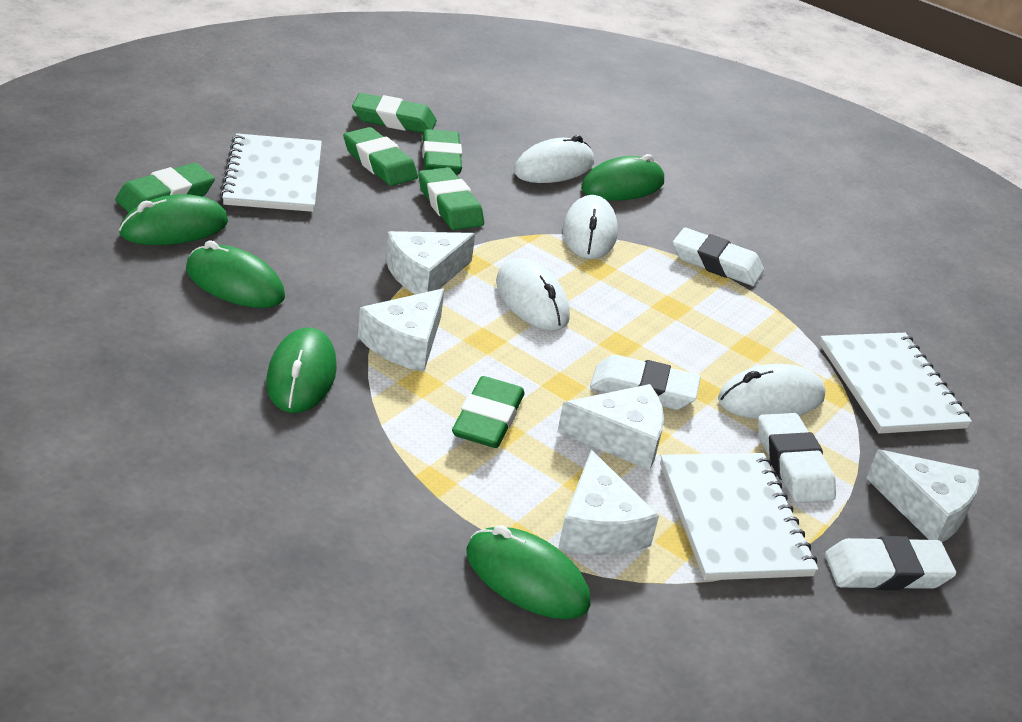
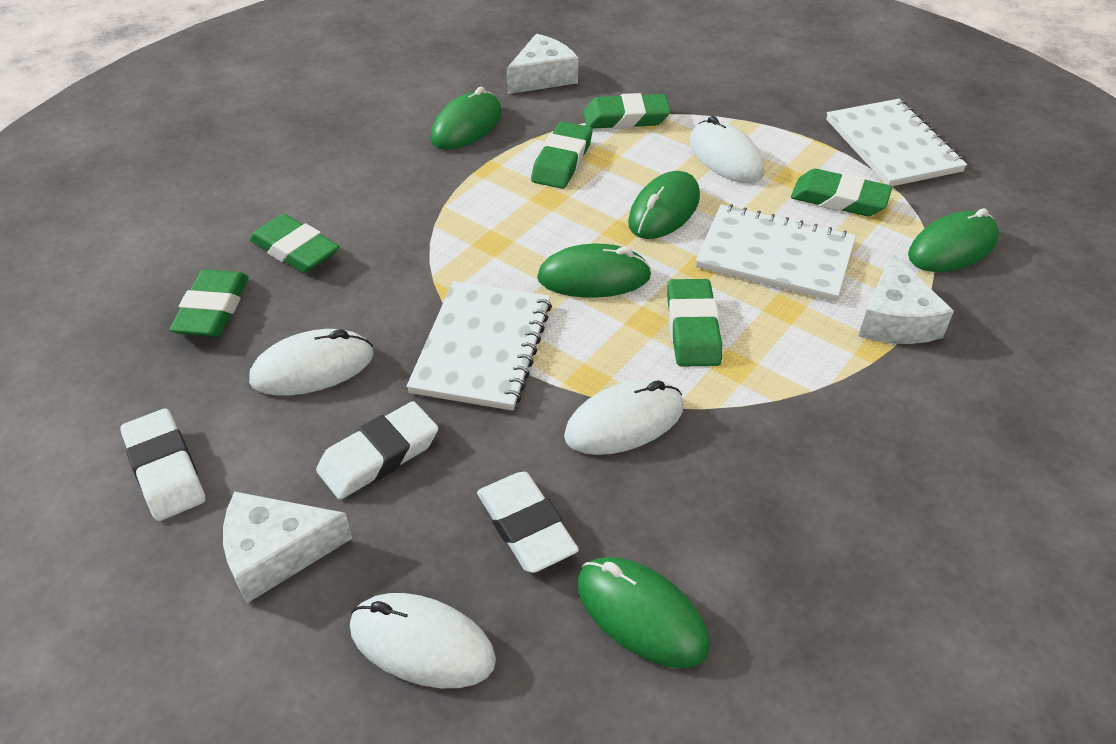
white cheese: 5 -> 3
white eraser: 4 -> 3

